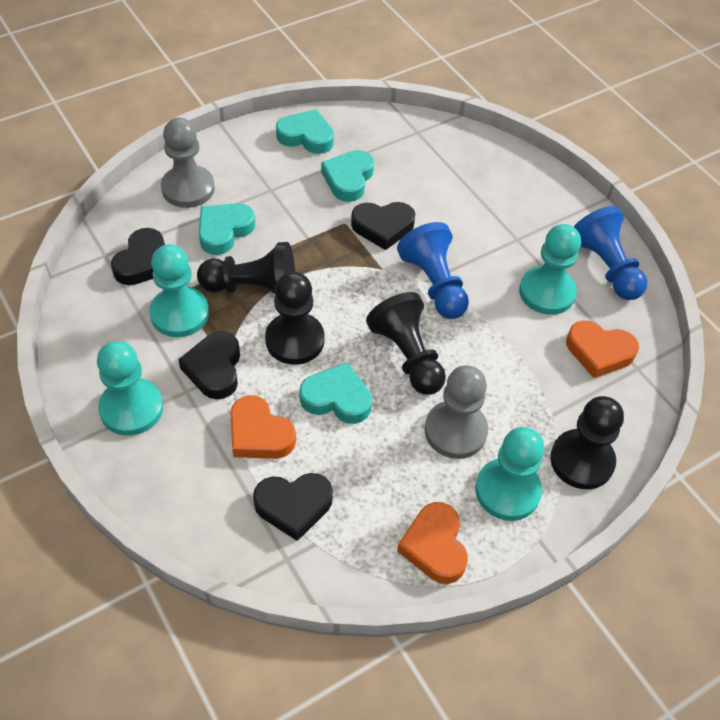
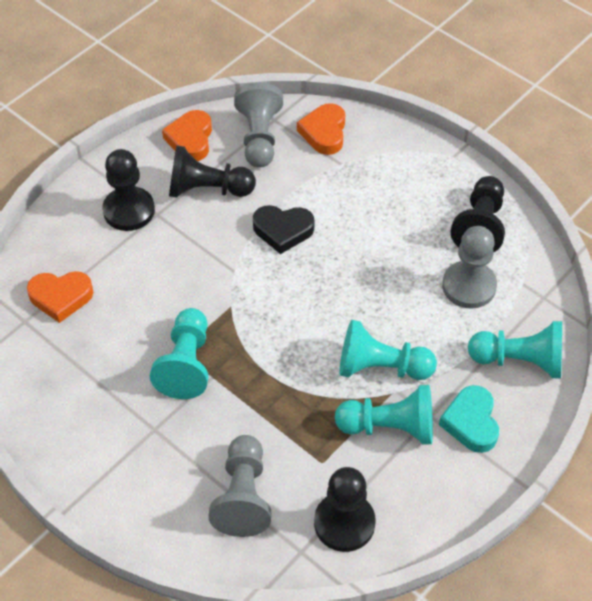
black heart: 4 -> 1
blue pawn: 2 -> 0
grey pawn: 2 -> 3
turquoise heart: 4 -> 1

